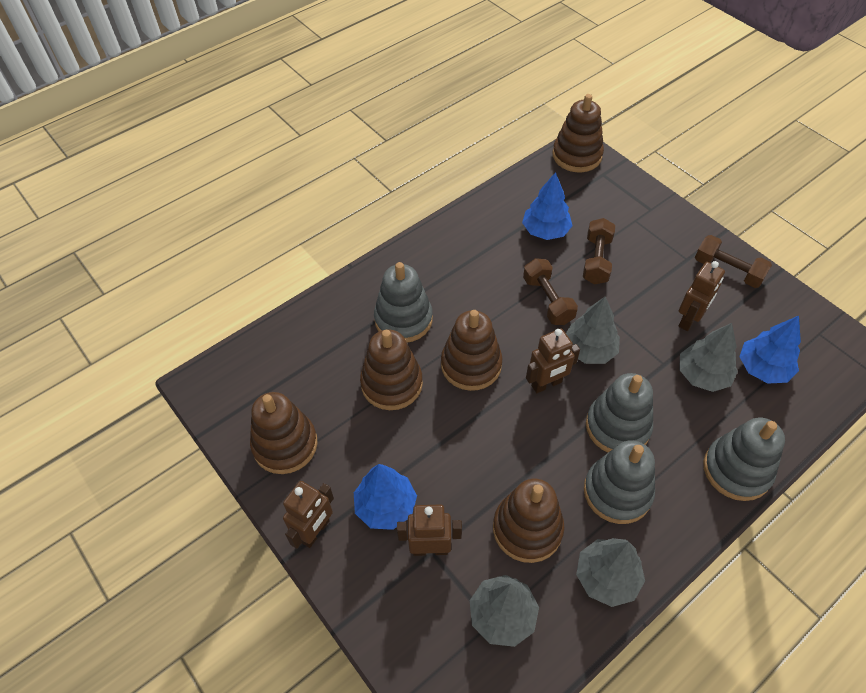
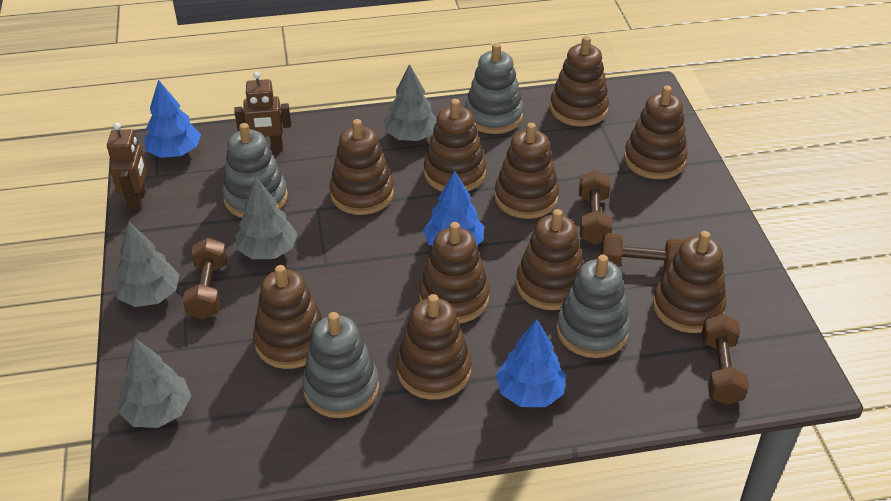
brown dumbbell: 3 -> 4
brown robot: 4 -> 2
brown stacking toy: 5 -> 10

